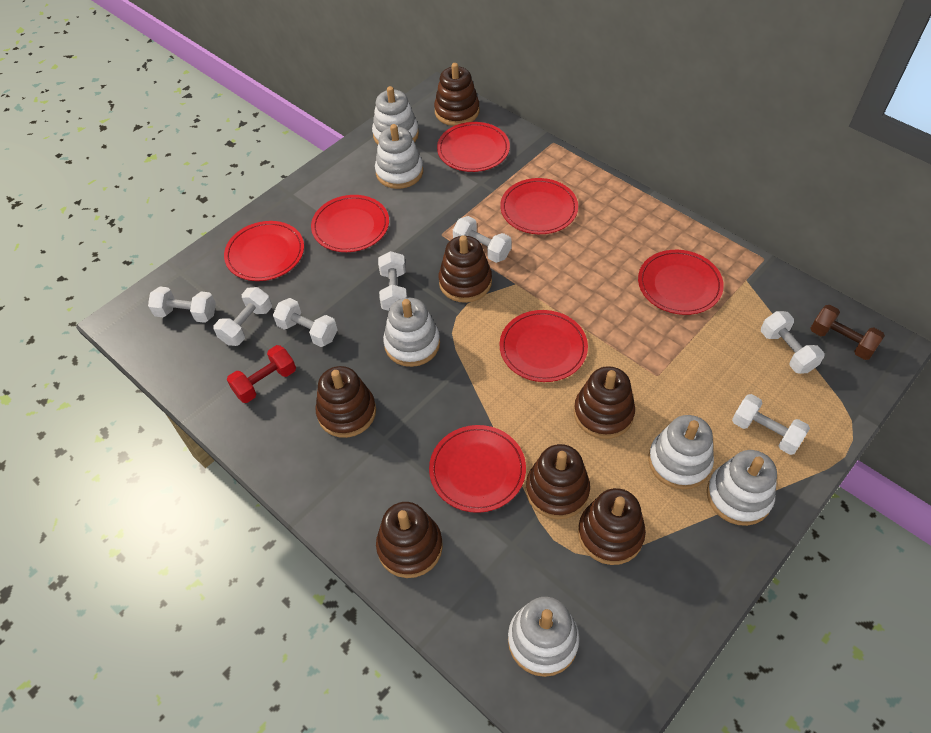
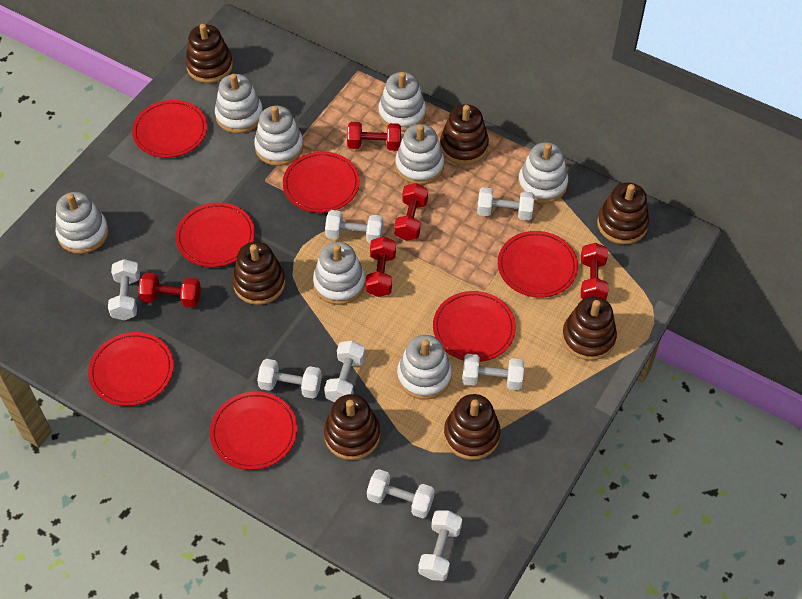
brown dumbbell: 1 -> 0
red dumbbell: 1 -> 5
white dumbbell: 7 -> 8
white stacking toy: 6 -> 8

